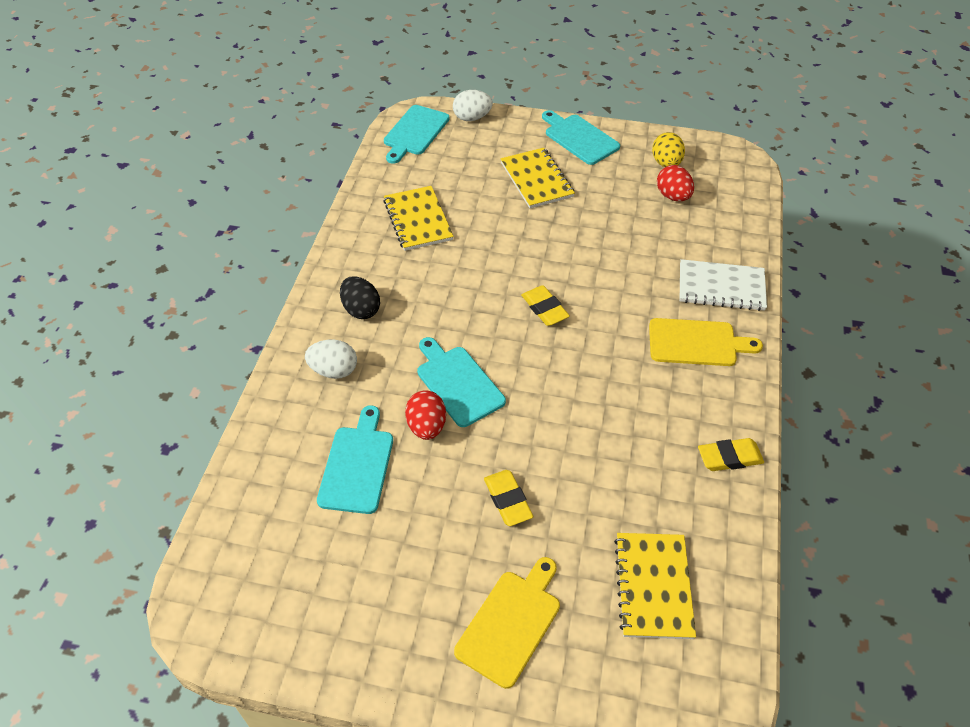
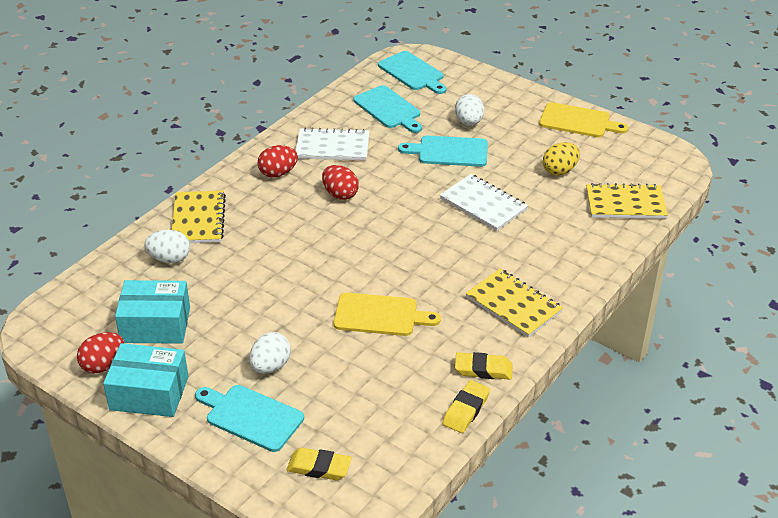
black egg: 1 -> 0
red egg: 2 -> 3
turquoise box: 0 -> 2
white egg: 2 -> 3
white notebook: 1 -> 2

